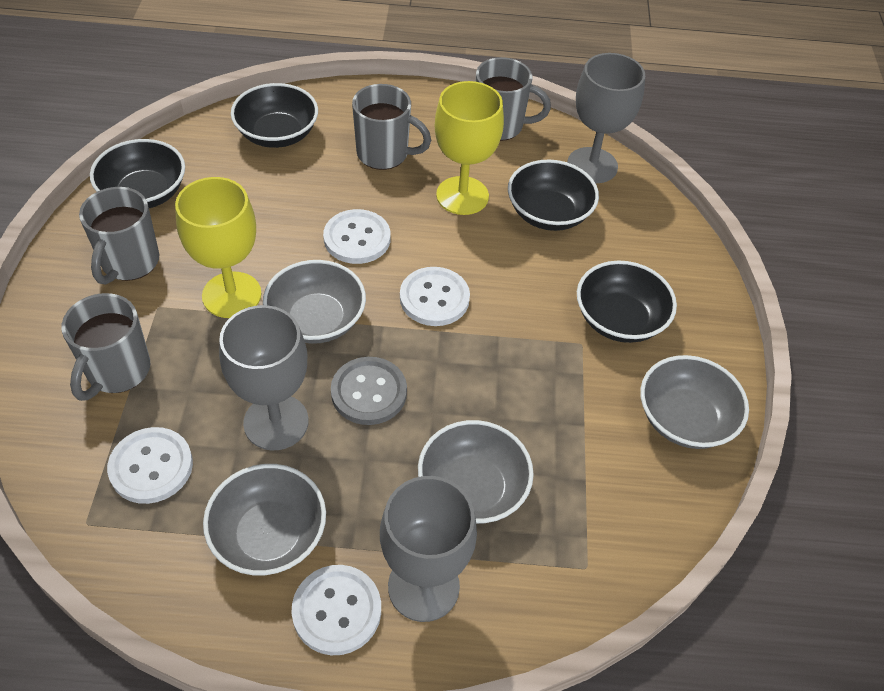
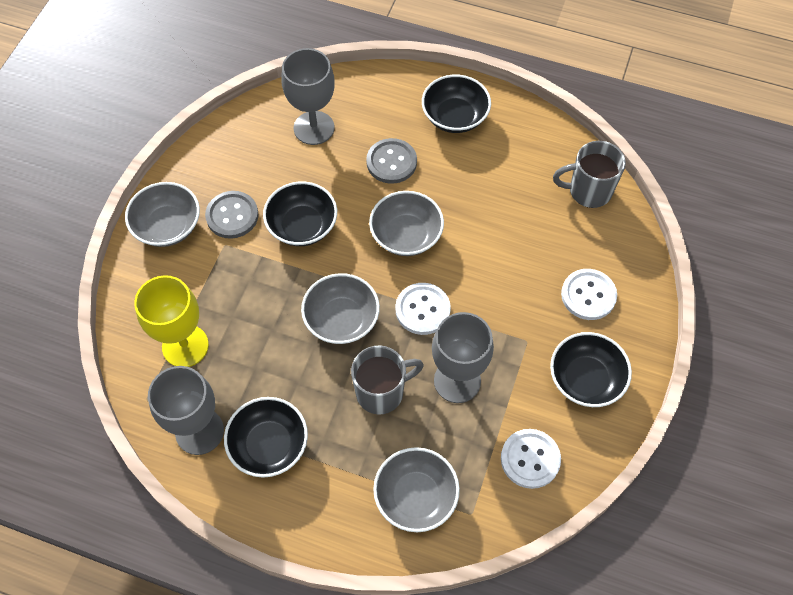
grey button: 1 -> 2
grey mug: 4 -> 2
white button: 4 -> 3
yellow goblet: 2 -> 1

